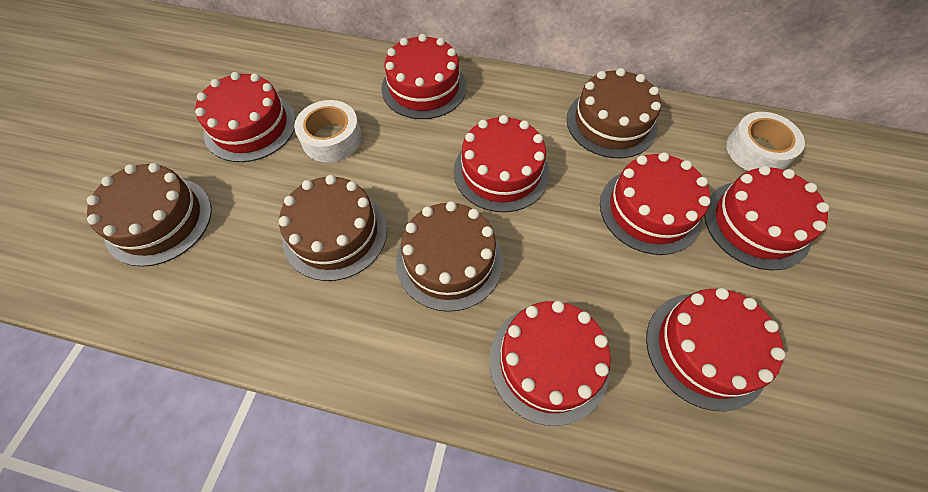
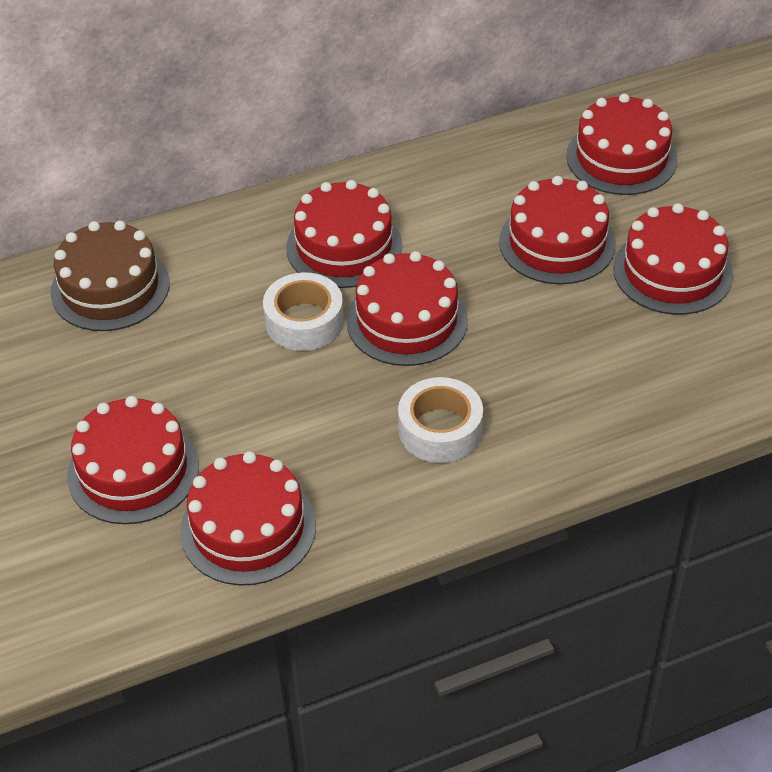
brown cake: 4 -> 1

